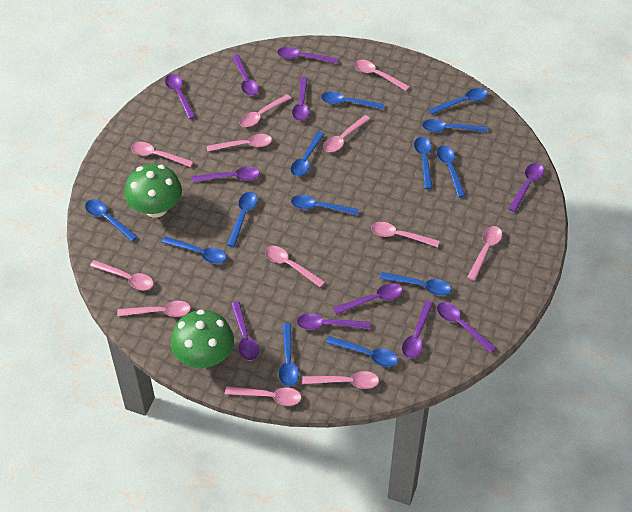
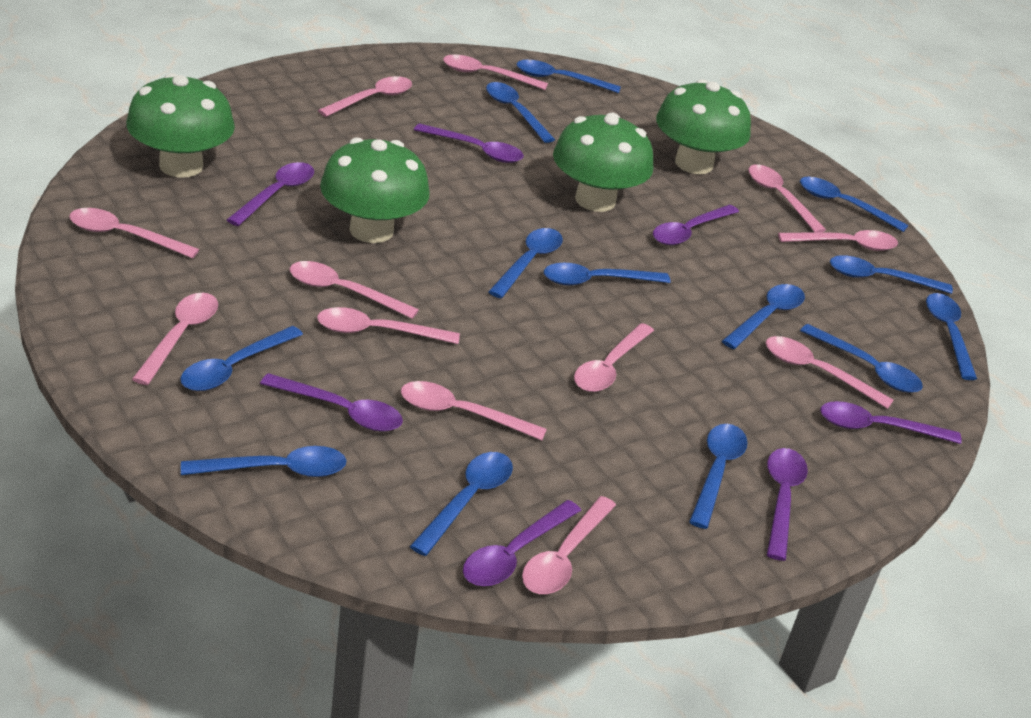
green mushroom: 2 -> 4
purple spoon: 11 -> 7

